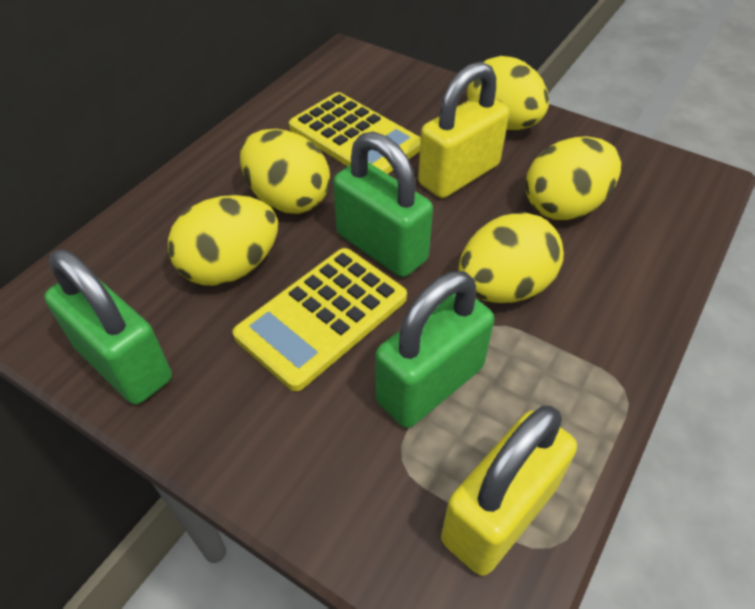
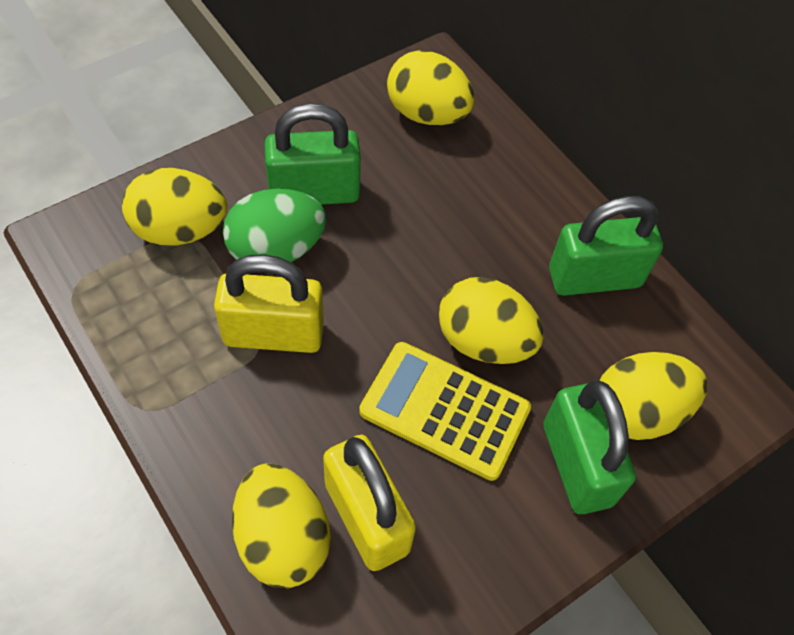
green egg: 0 -> 1
yellow calculator: 2 -> 1

